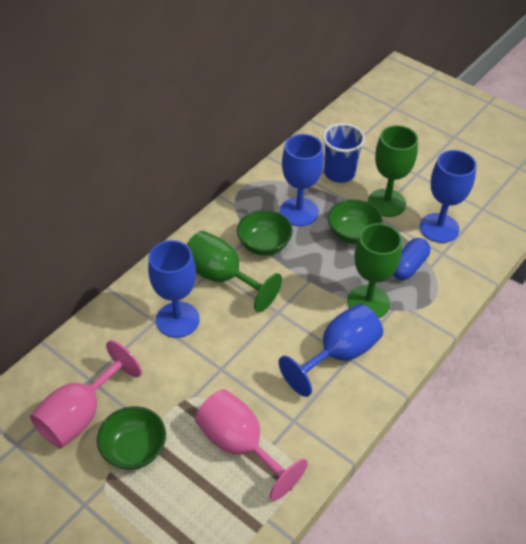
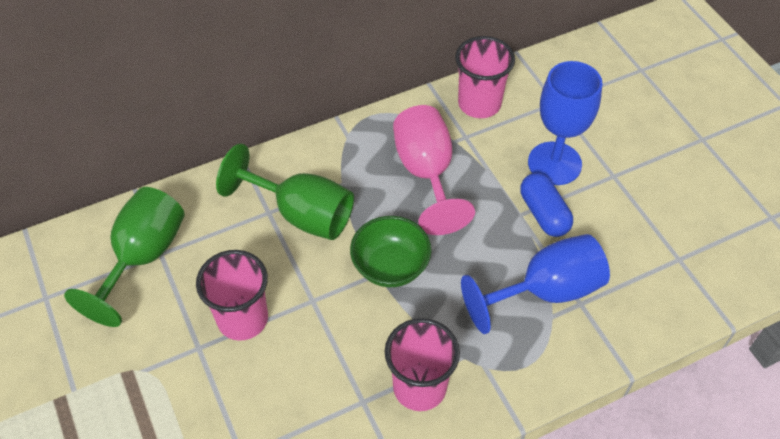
blue cup: 1 -> 0
blue goblet: 4 -> 2
green bowl: 3 -> 1
green goblet: 3 -> 2
pink cup: 0 -> 3
pink goblet: 2 -> 1

